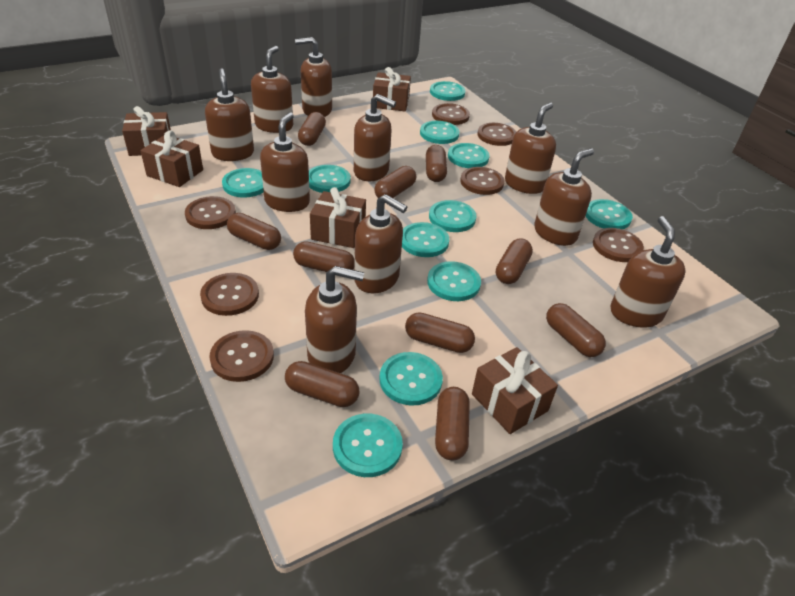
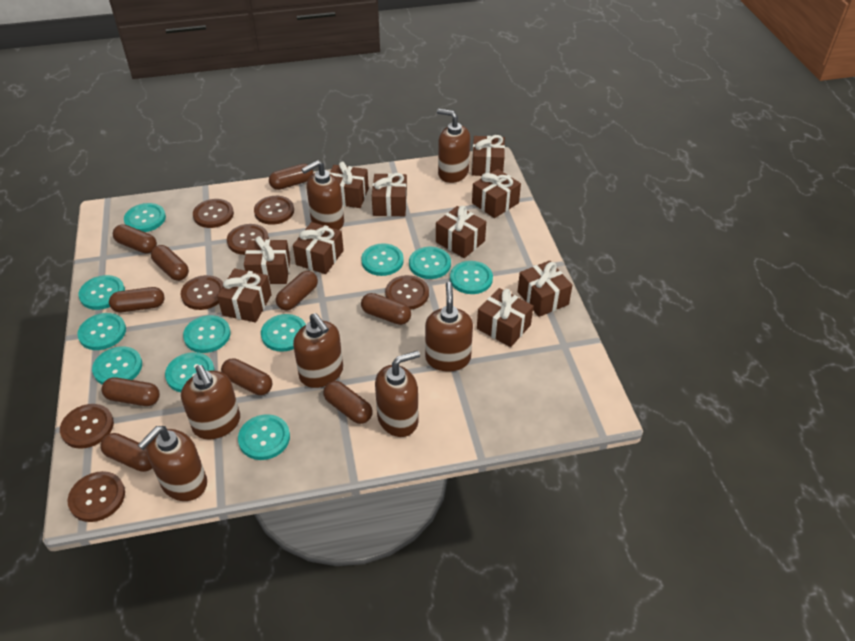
brown gift: 5 -> 10
brown soap dispenser: 10 -> 7

